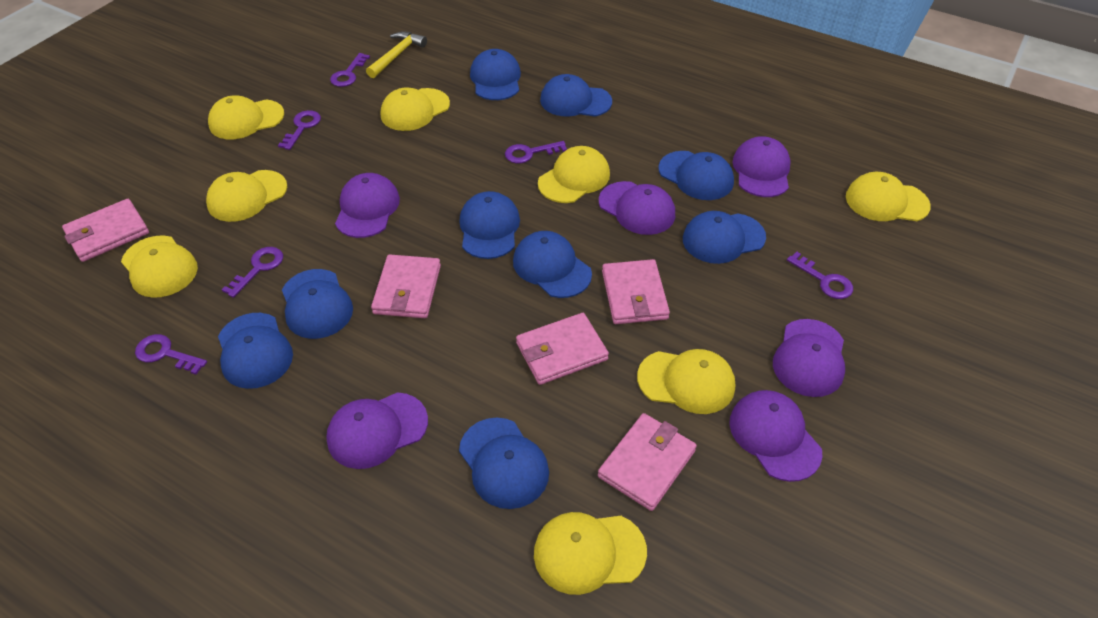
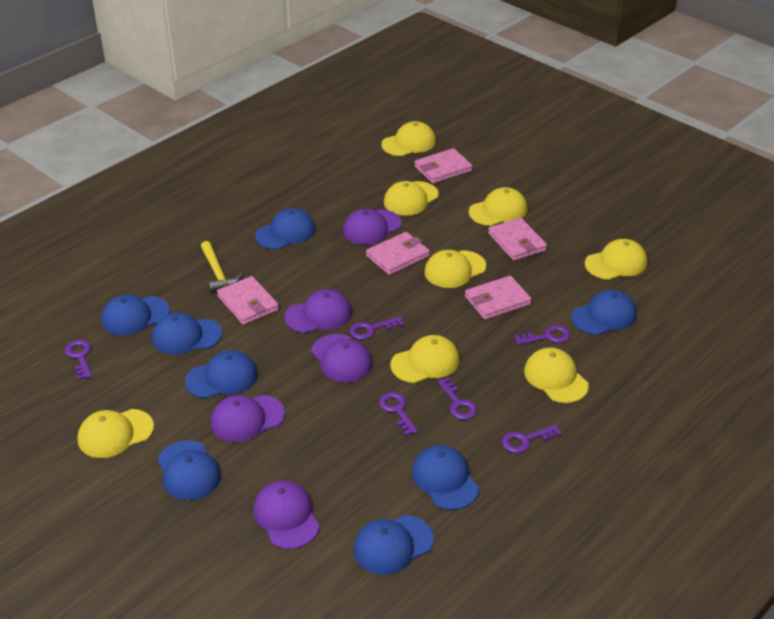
blue cap: 9 -> 8
purple cap: 6 -> 5

